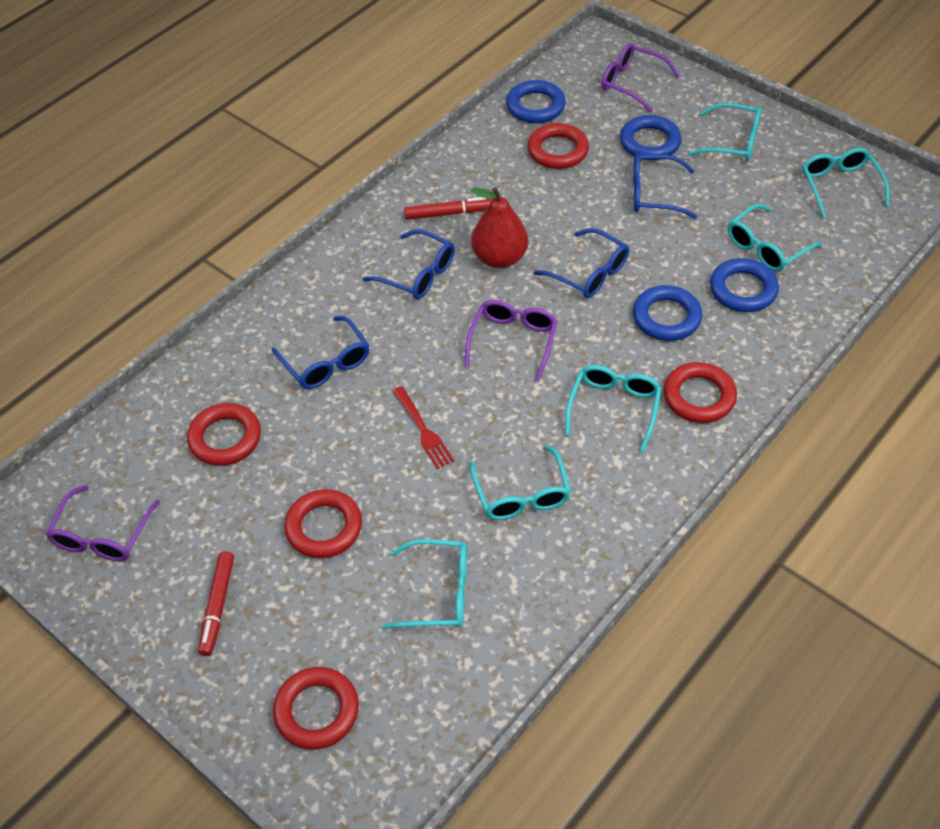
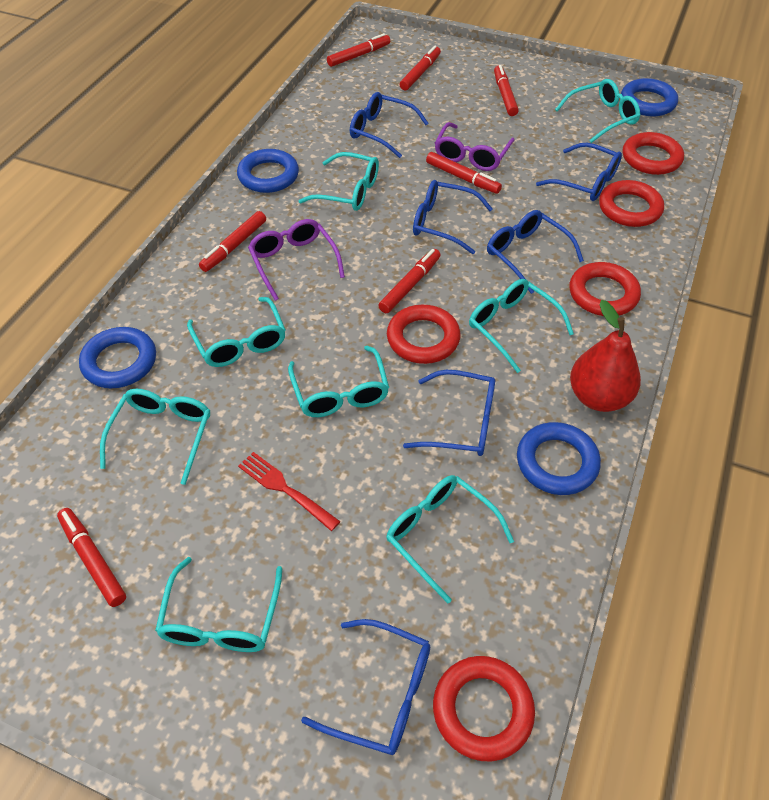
blue glasses: 4 -> 6
purple glasses: 3 -> 2
red marker: 2 -> 7
turquoise glasses: 6 -> 8

